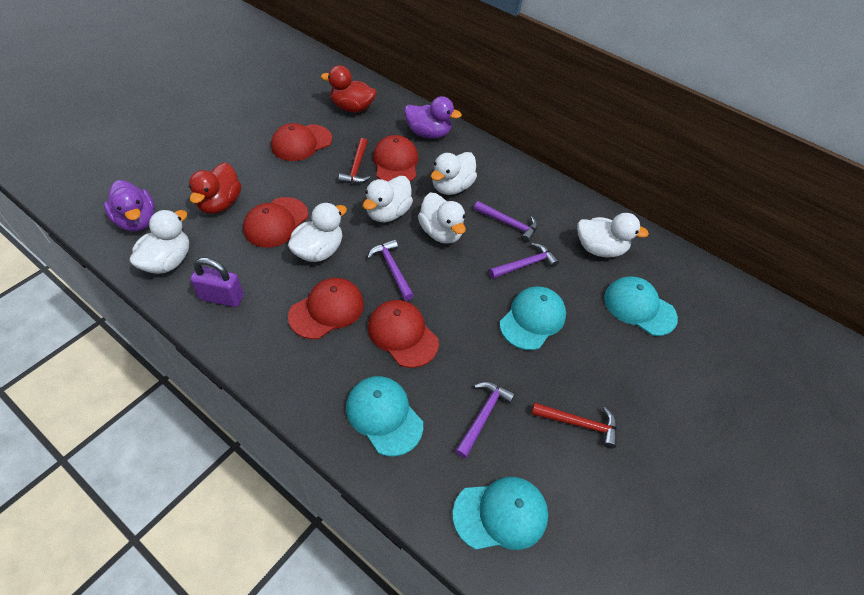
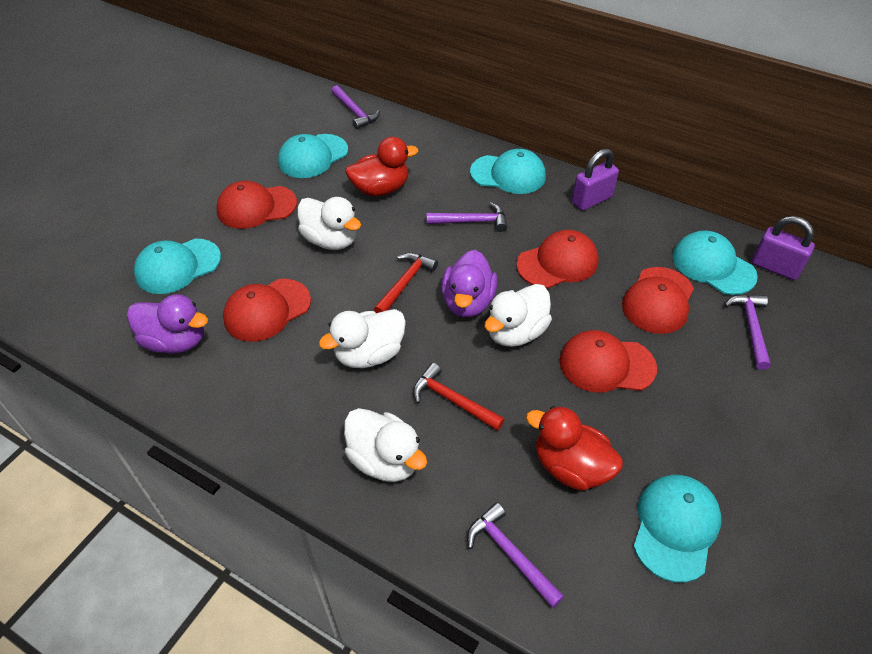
purple padlock: 1 -> 2
turquoise cap: 4 -> 5
white duck: 6 -> 4

